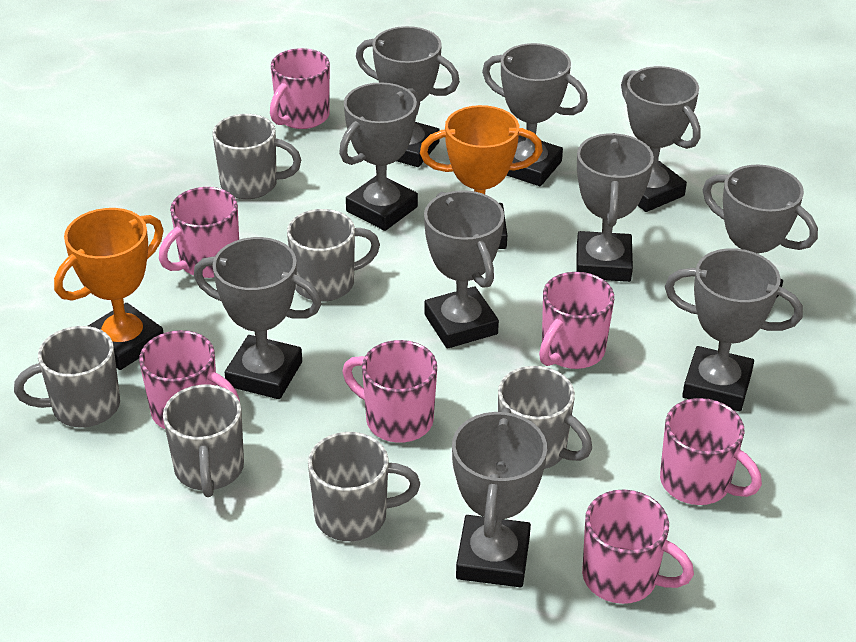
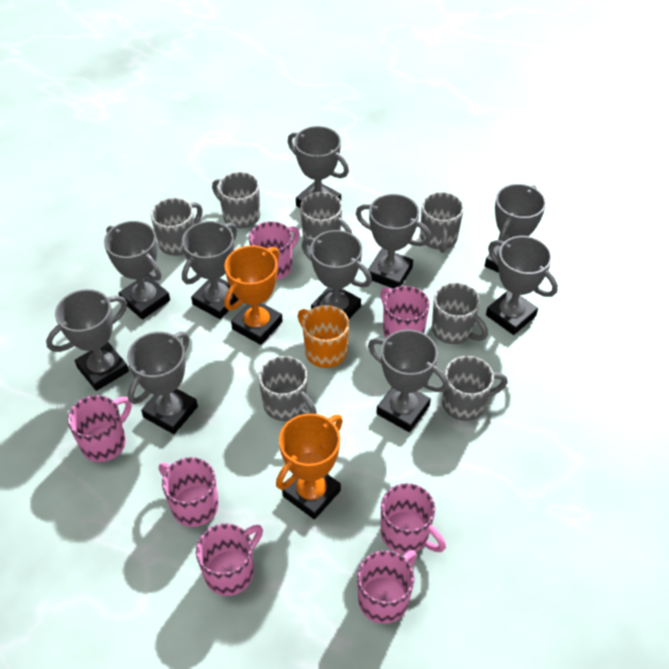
grey mug: 6 -> 7
orange mug: 0 -> 1

